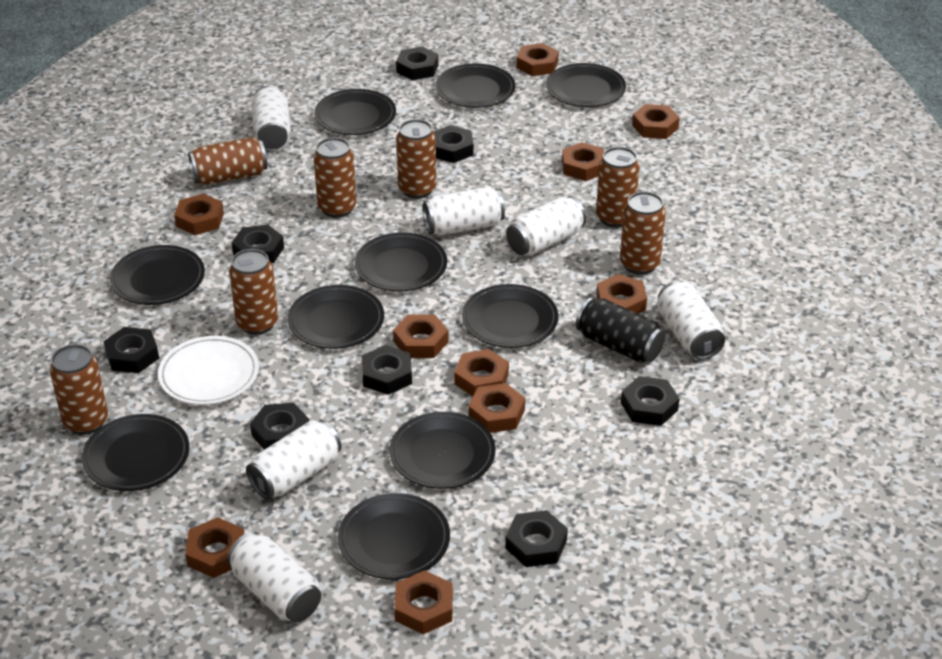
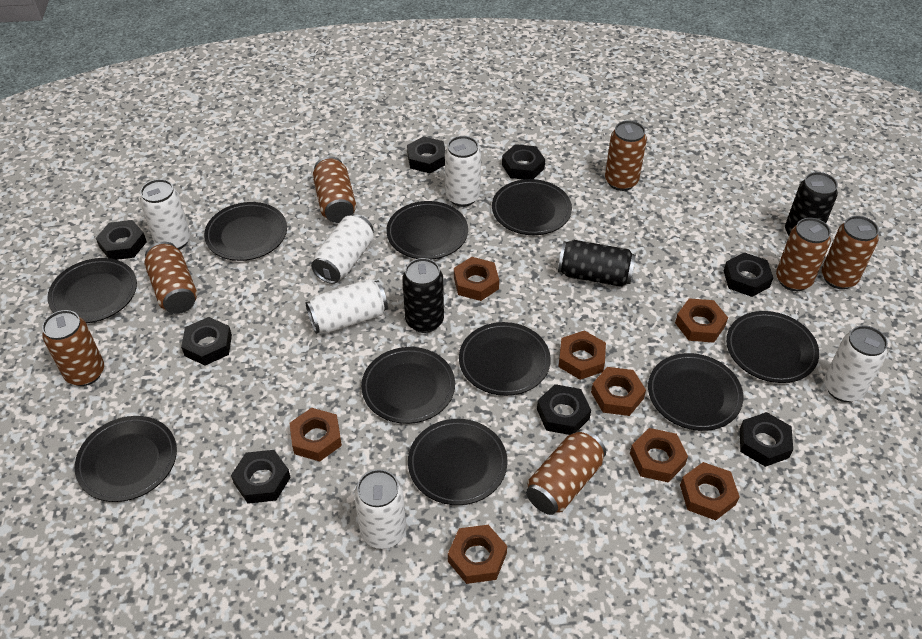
black can: 1 -> 3
brown nut: 10 -> 8
white plate: 1 -> 0

